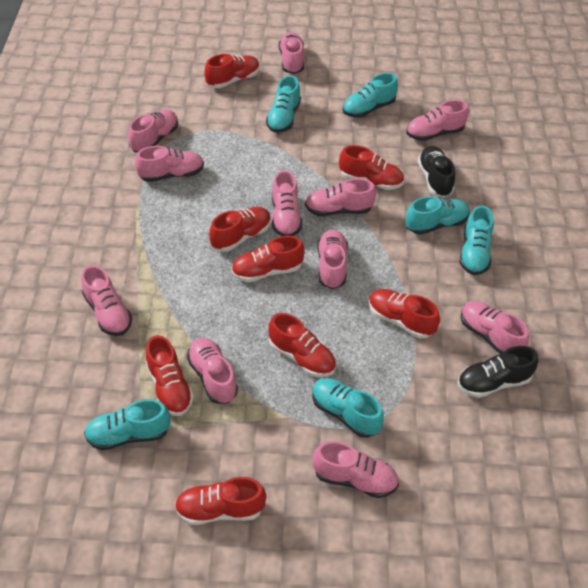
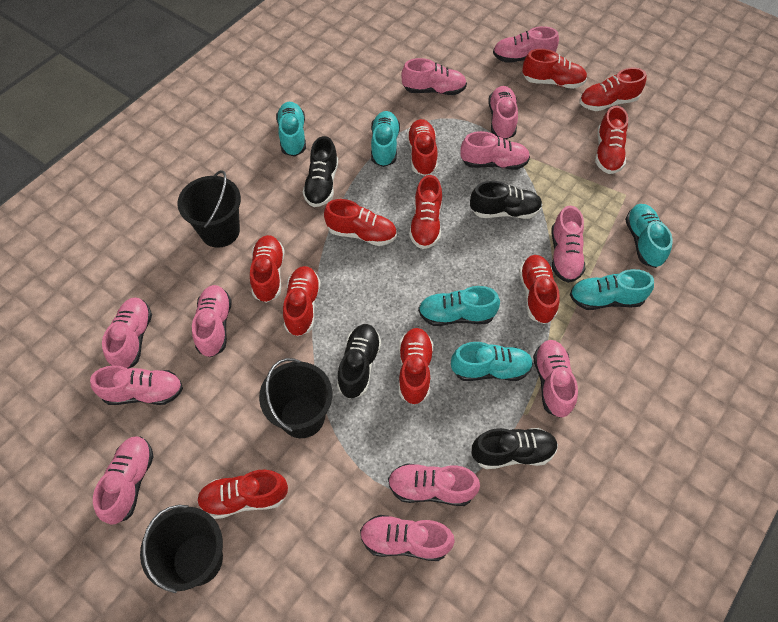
black bucket: 0 -> 3
black shoe: 2 -> 4
pink shoe: 11 -> 12
red shoe: 8 -> 11

